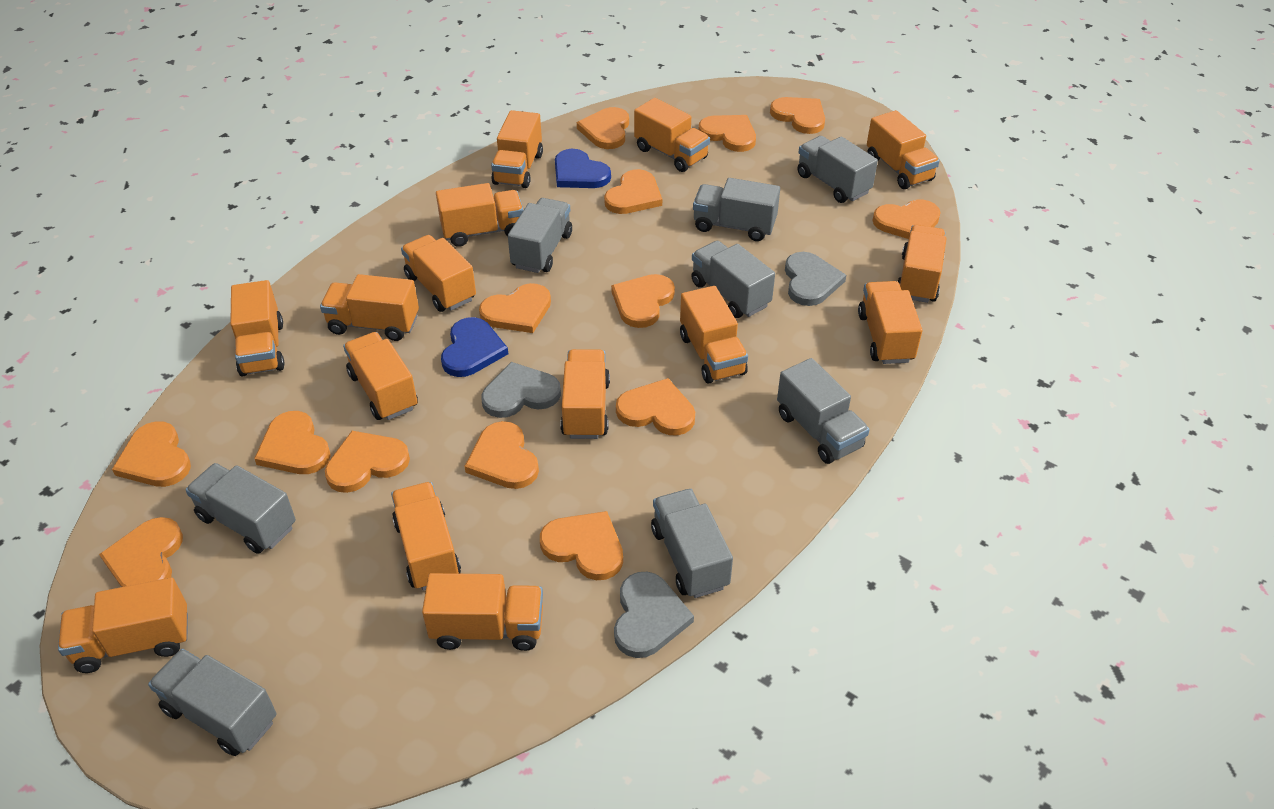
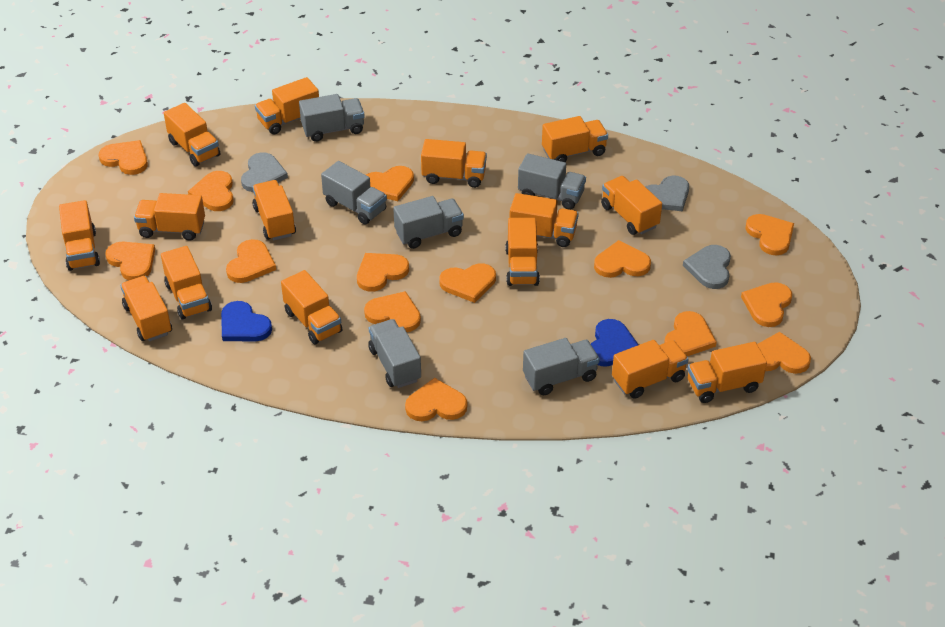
grey truck: 8 -> 6

